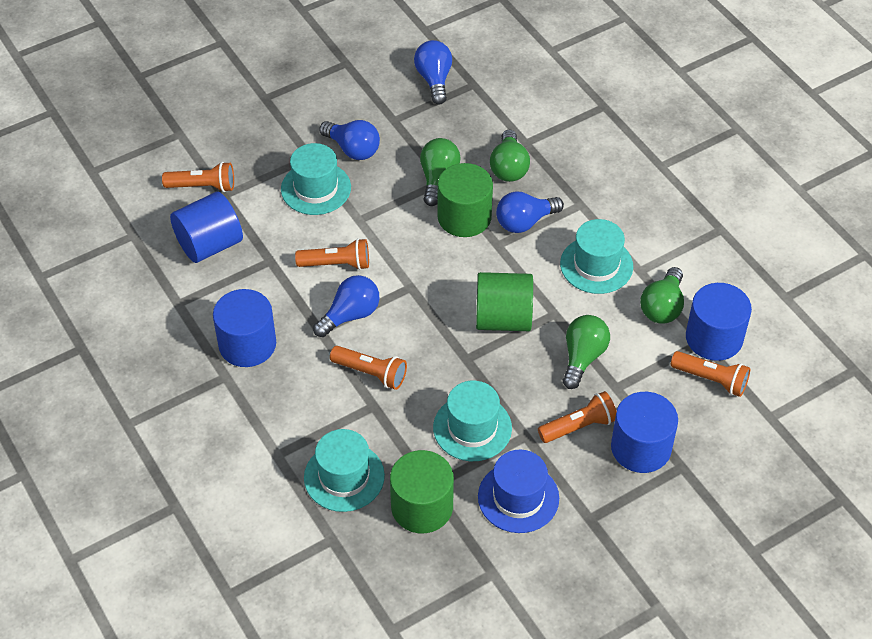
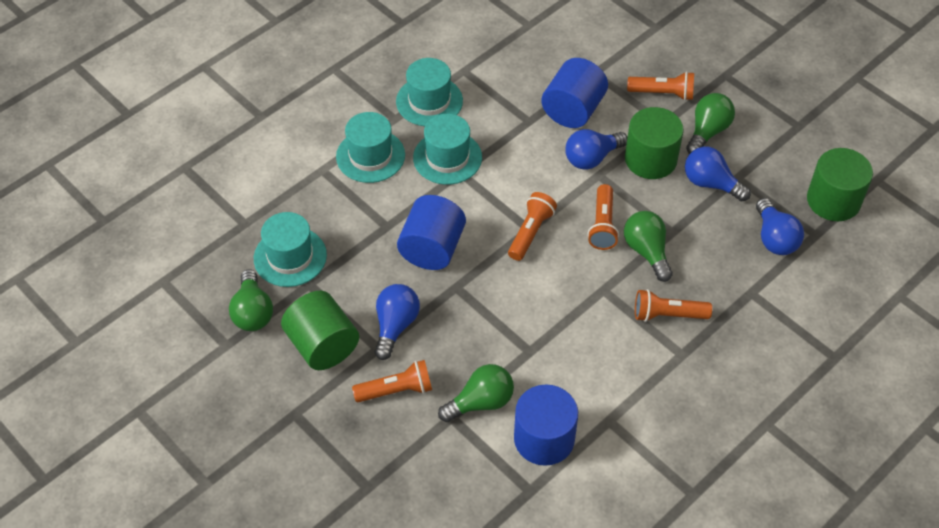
blue cylinder: 4 -> 3
blue hat: 1 -> 0

